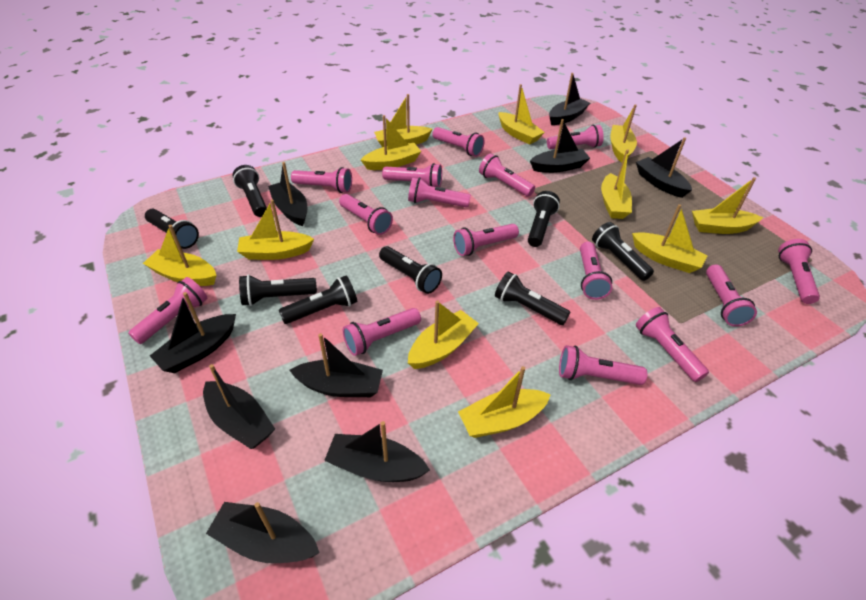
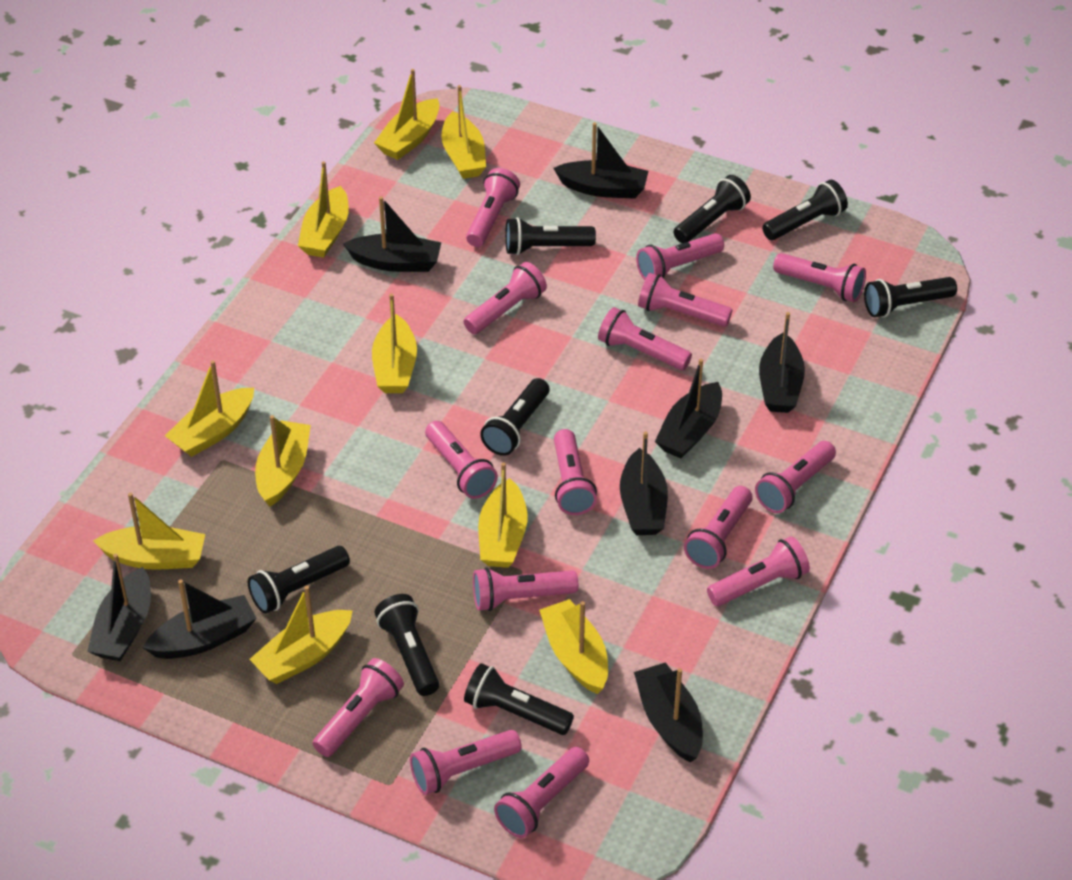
black boat: 9 -> 8
yellow boat: 11 -> 10

